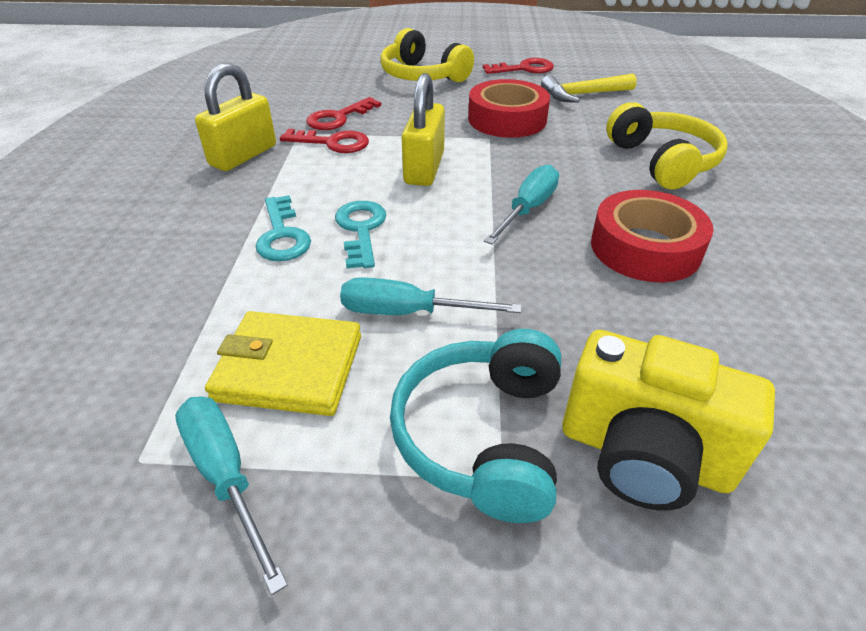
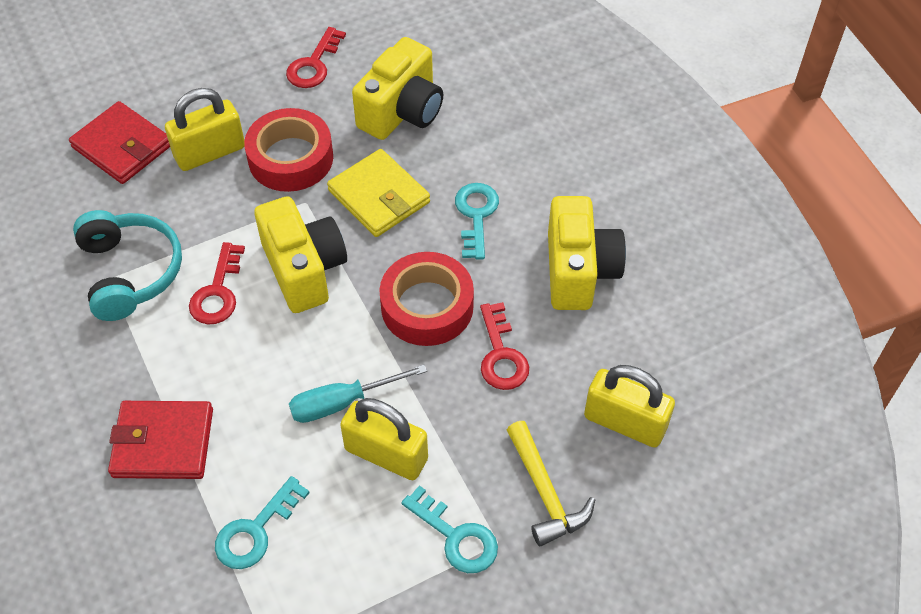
red wallet: 0 -> 2
turquoise key: 2 -> 3
turquoise screwdriver: 3 -> 1
yellow camera: 1 -> 3
yellow headphones: 2 -> 0
yellow padlock: 2 -> 3

